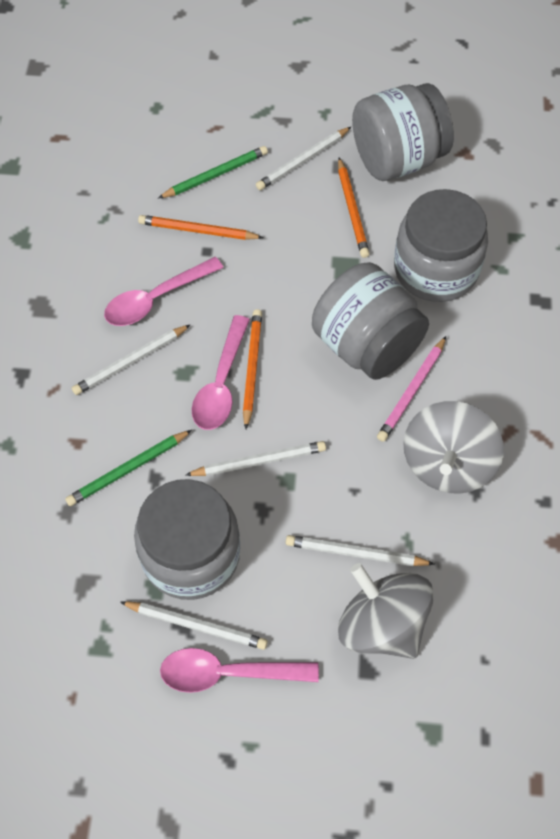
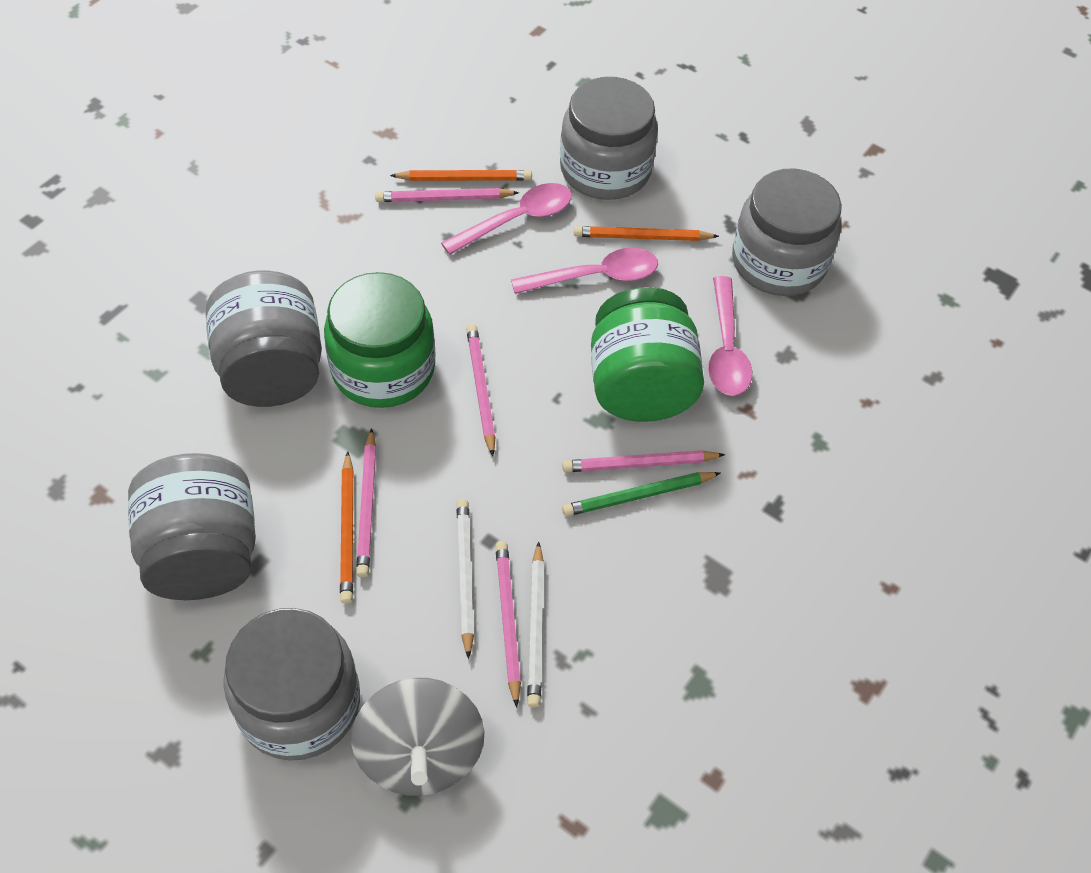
green jar: 0 -> 2
green pencil: 2 -> 1
grey jar: 4 -> 5
grey spinning top: 2 -> 1
pink pencil: 1 -> 5
white pencil: 5 -> 2

